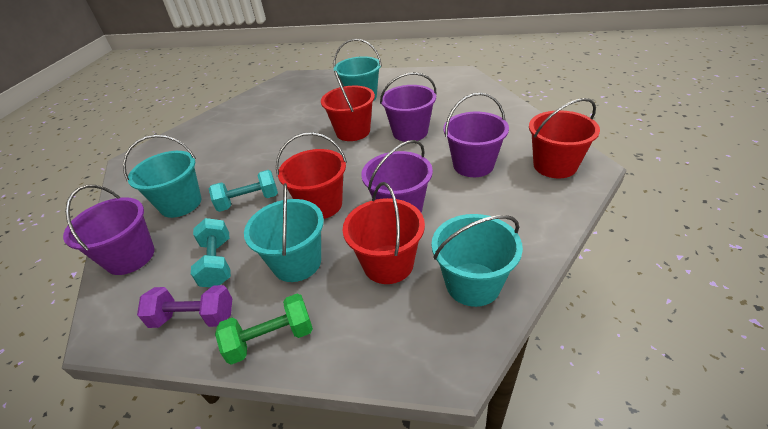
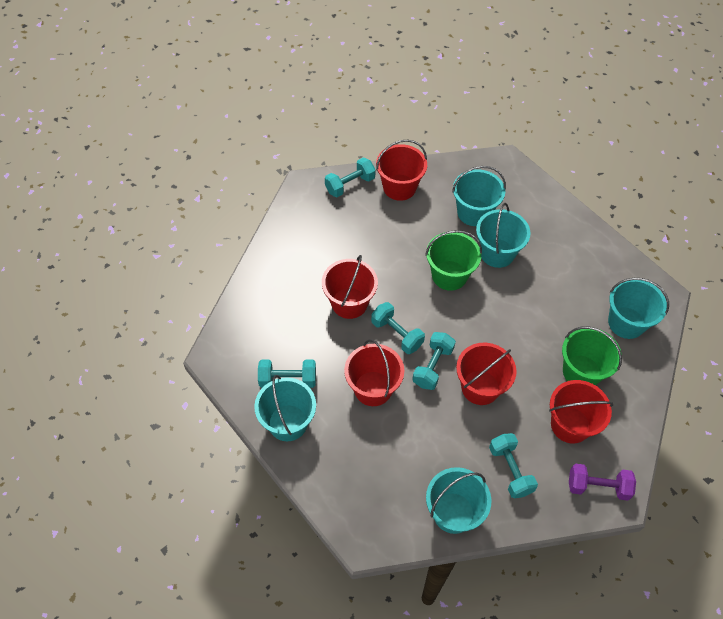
green bucket: 0 -> 2
green dumbbell: 1 -> 0
purple bucket: 4 -> 0
red bucket: 4 -> 5
turquoise bucket: 4 -> 5
turquoise dumbbell: 2 -> 5

